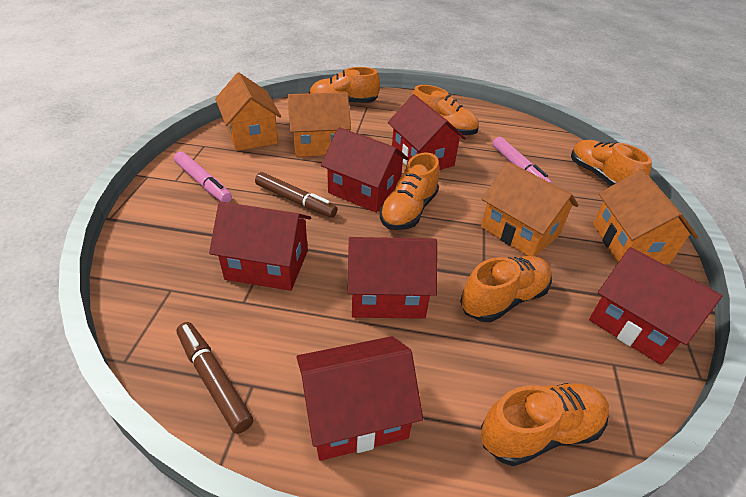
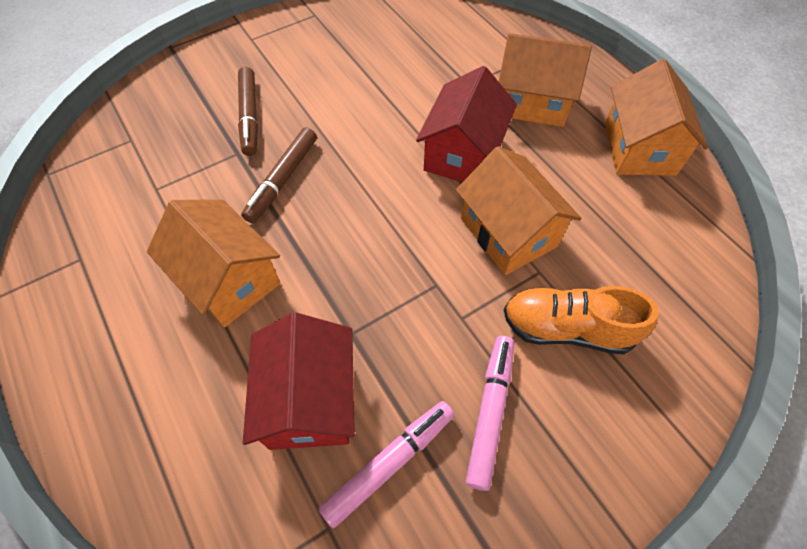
orange shoe: 6 -> 1
red house: 6 -> 2

